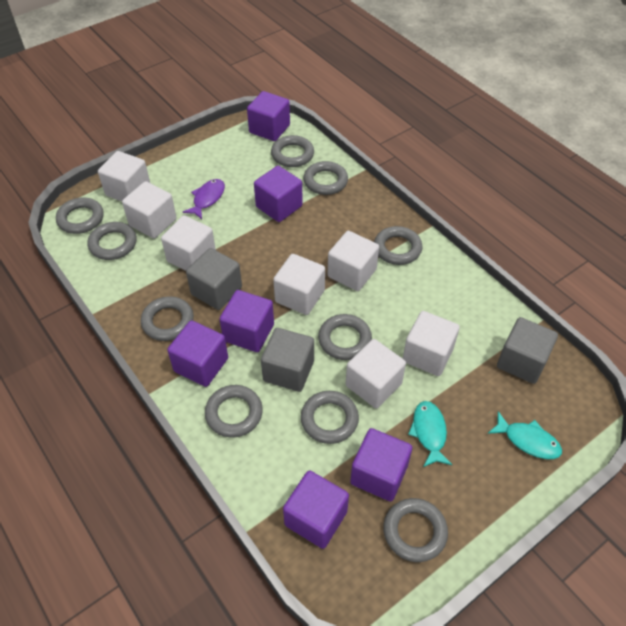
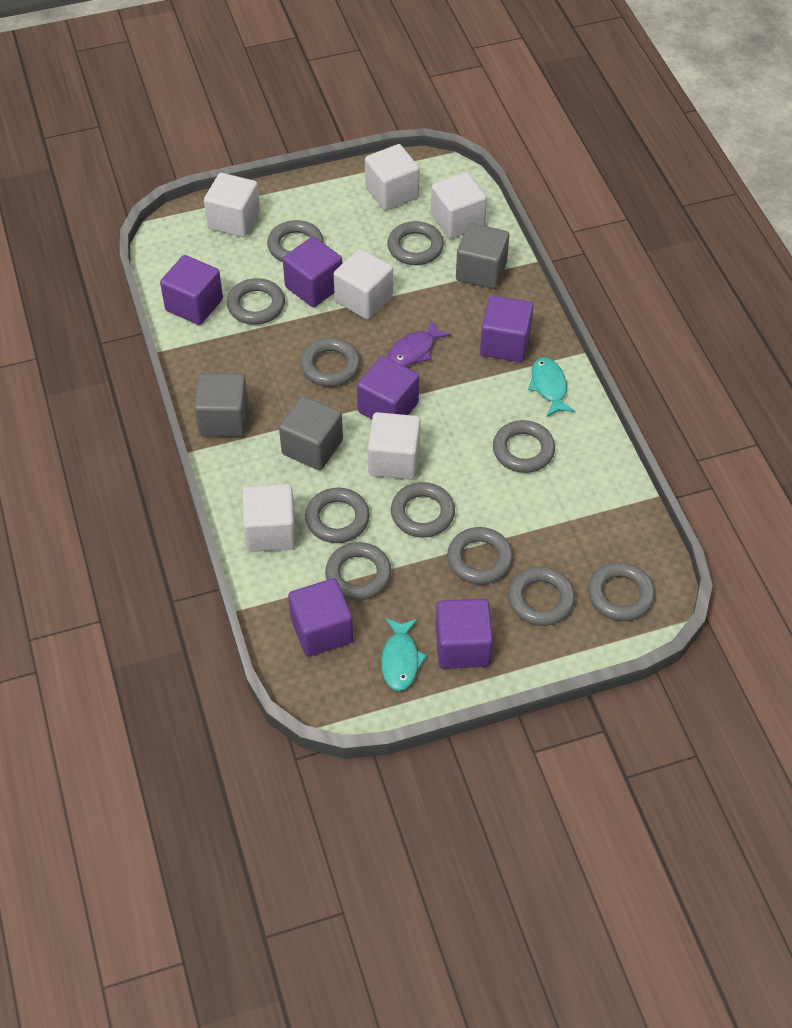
grey ring: 10 -> 11
white cube: 7 -> 6

